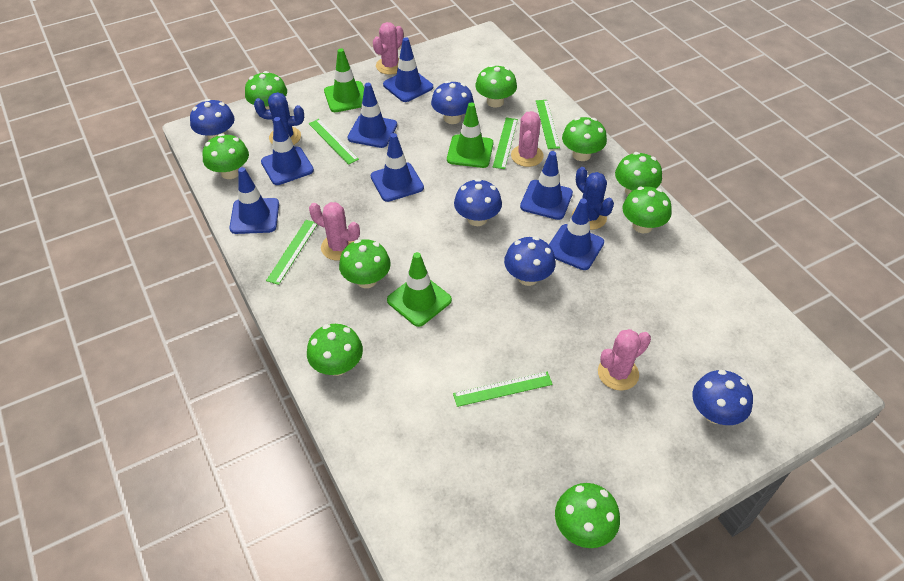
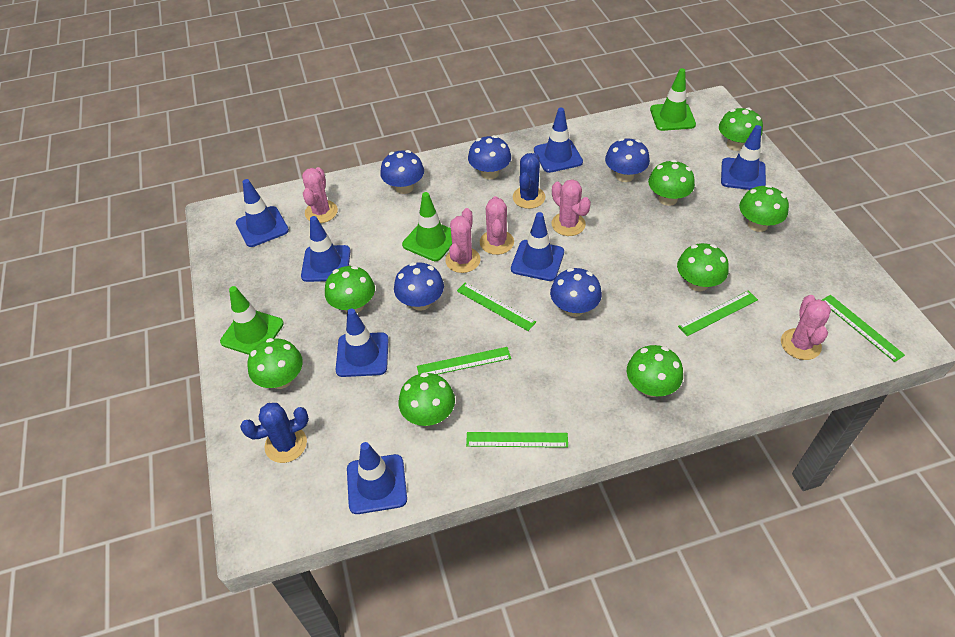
green mushroom: 9 -> 8
pink cactus: 4 -> 5

